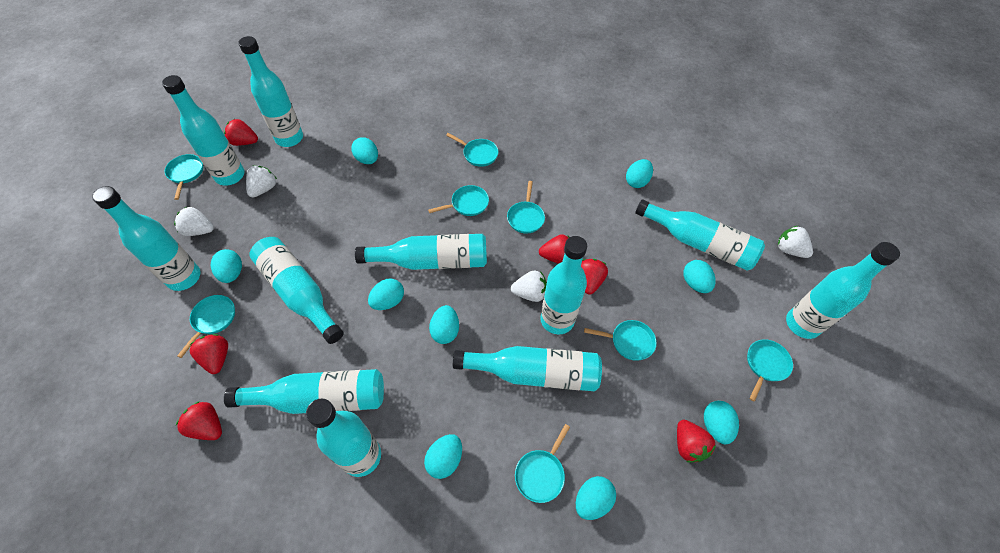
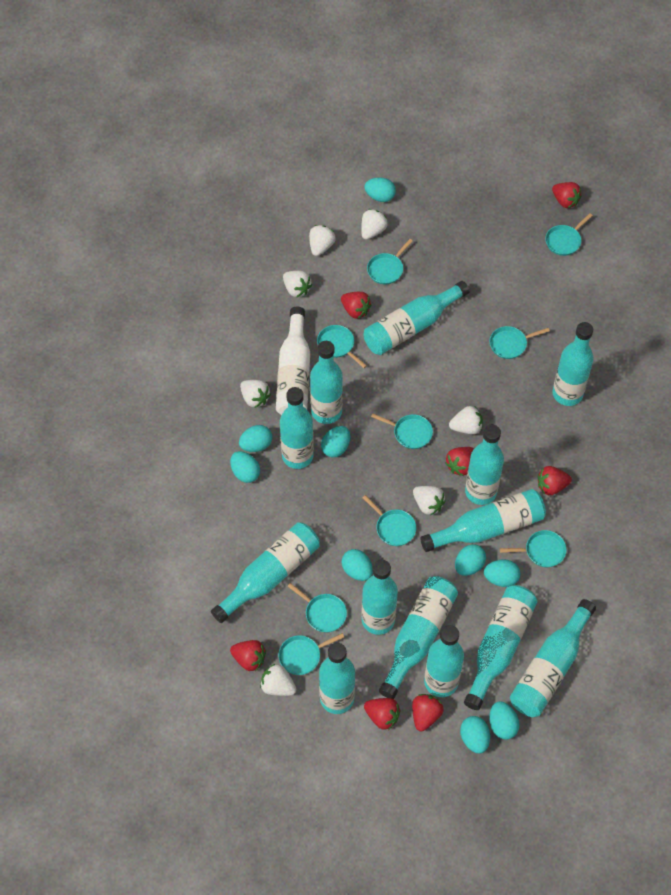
red strawberry: 6 -> 7
turquoise bottle: 11 -> 13
turquoise pan: 8 -> 9
white bottle: 0 -> 1
white strawberry: 4 -> 7

